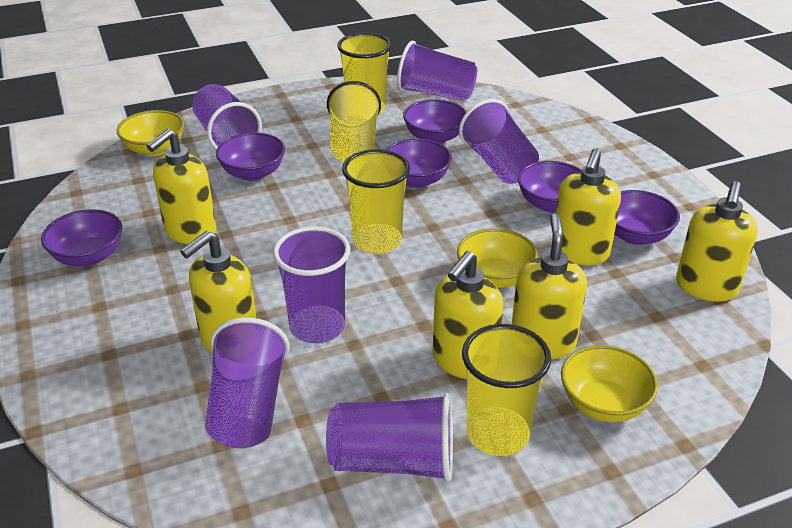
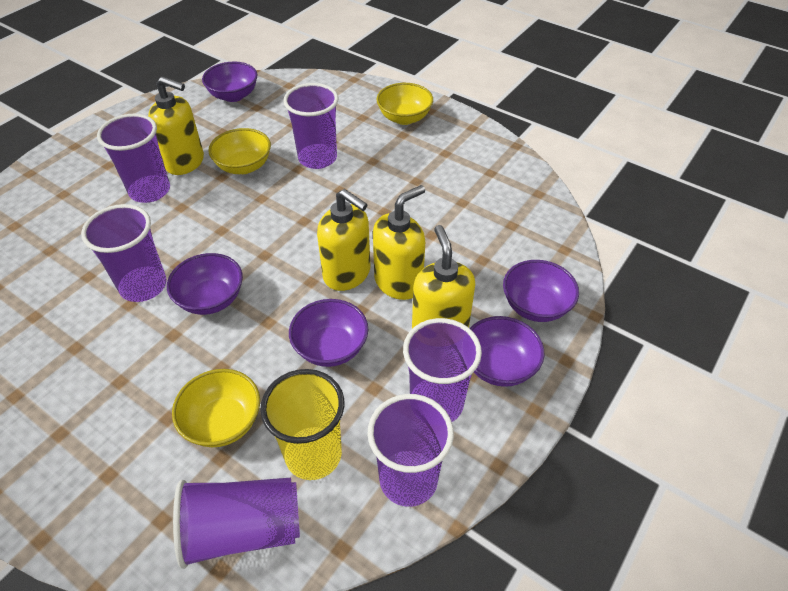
purple bowl: 6 -> 5
yellow cup: 4 -> 1
yellow soap dispenser: 6 -> 4

